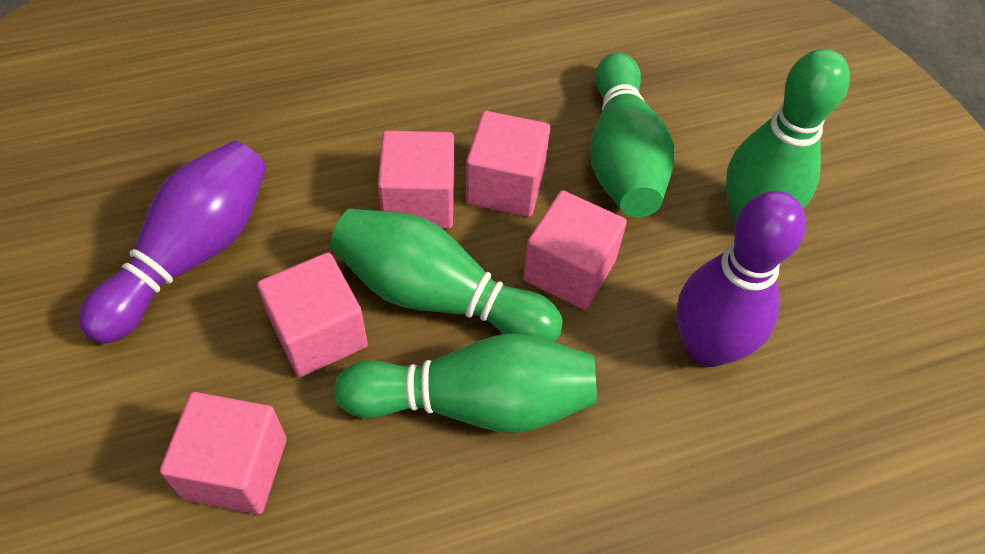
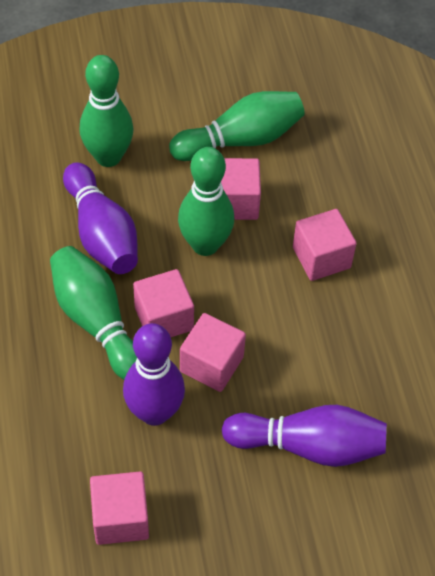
purple bowling pin: 2 -> 3

